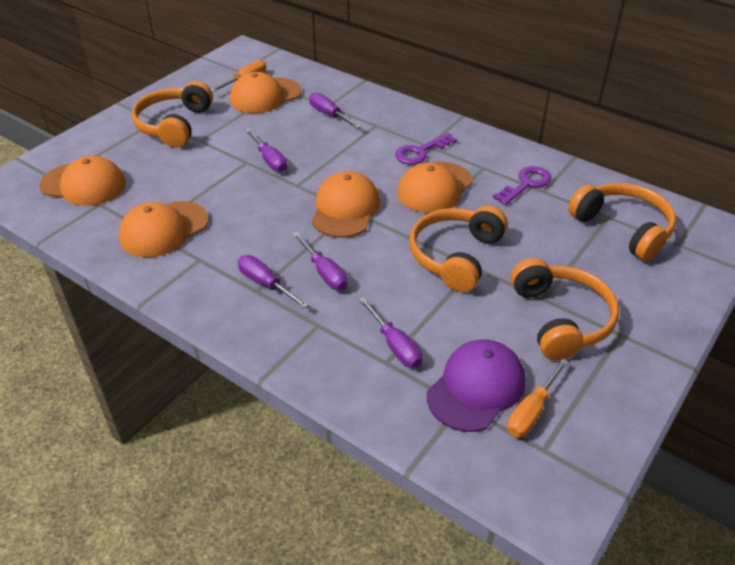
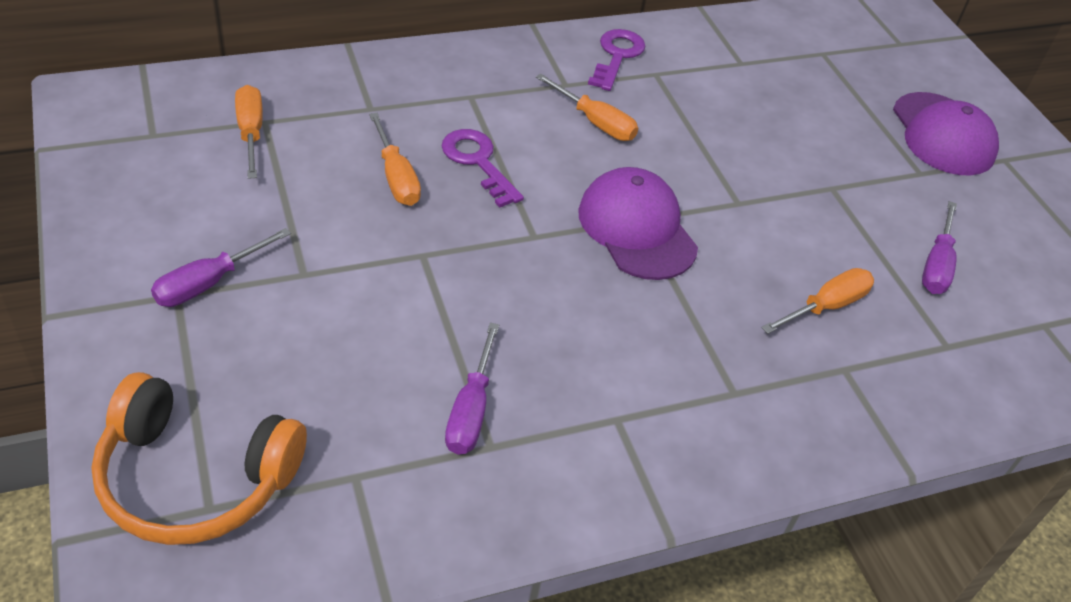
orange cap: 5 -> 0
orange headphones: 4 -> 1
orange screwdriver: 2 -> 4
purple cap: 1 -> 2
purple screwdriver: 5 -> 3

